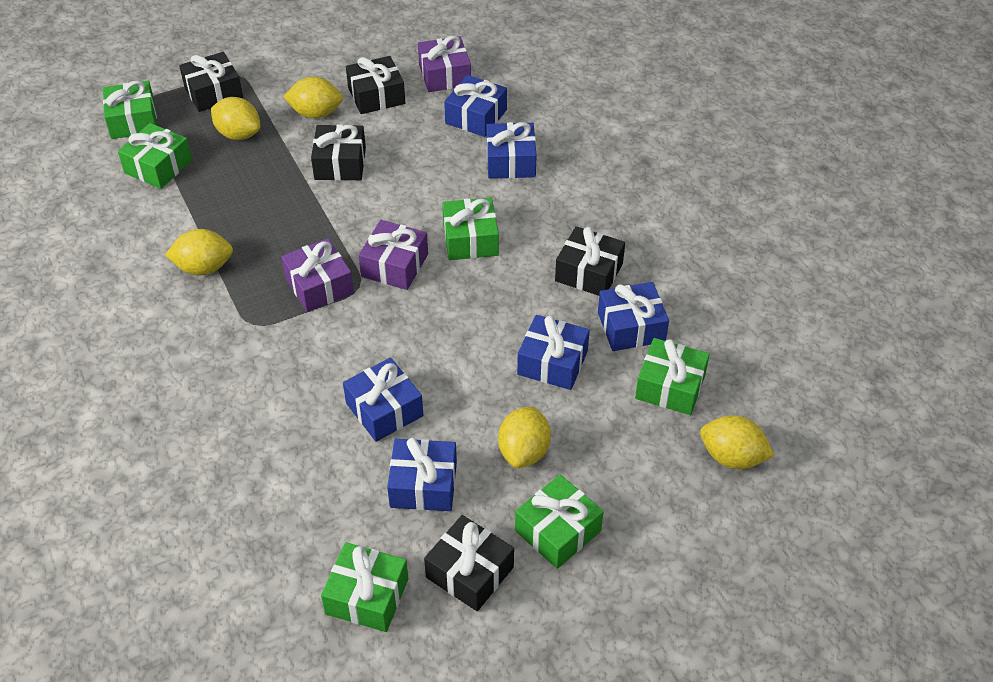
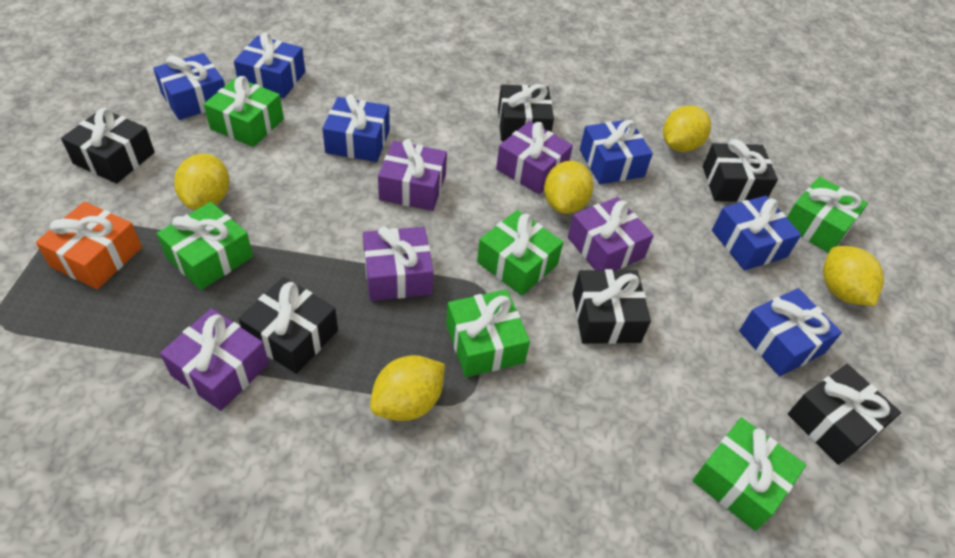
black gift: 5 -> 6
orange gift: 0 -> 1
purple gift: 3 -> 5

